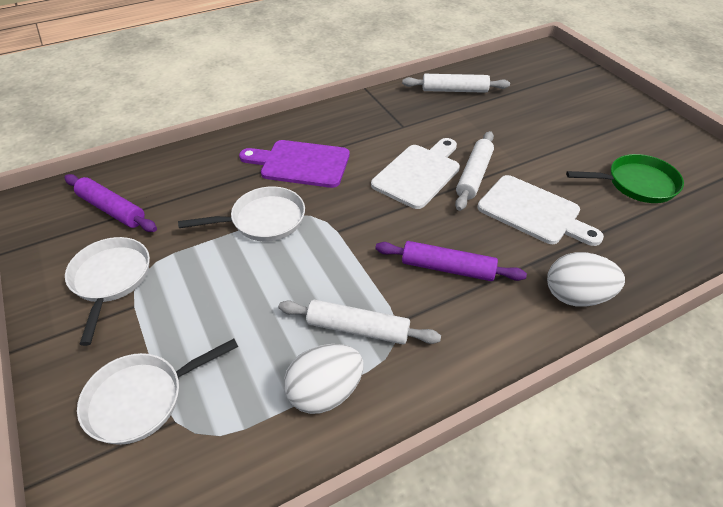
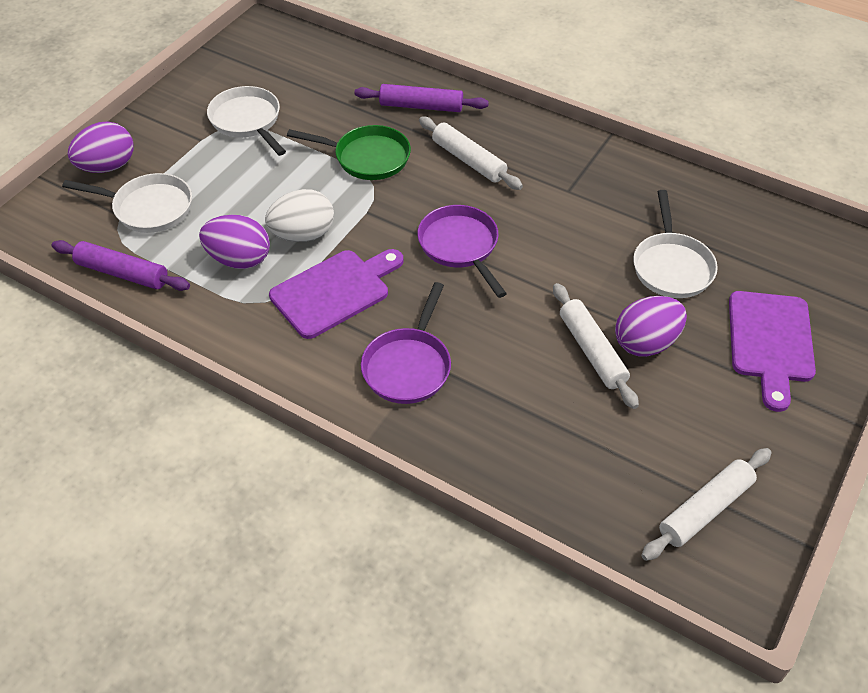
purple cutting board: 1 -> 2
purple egg: 0 -> 3
purple pan: 0 -> 2
white cutting board: 2 -> 0
white egg: 2 -> 1

